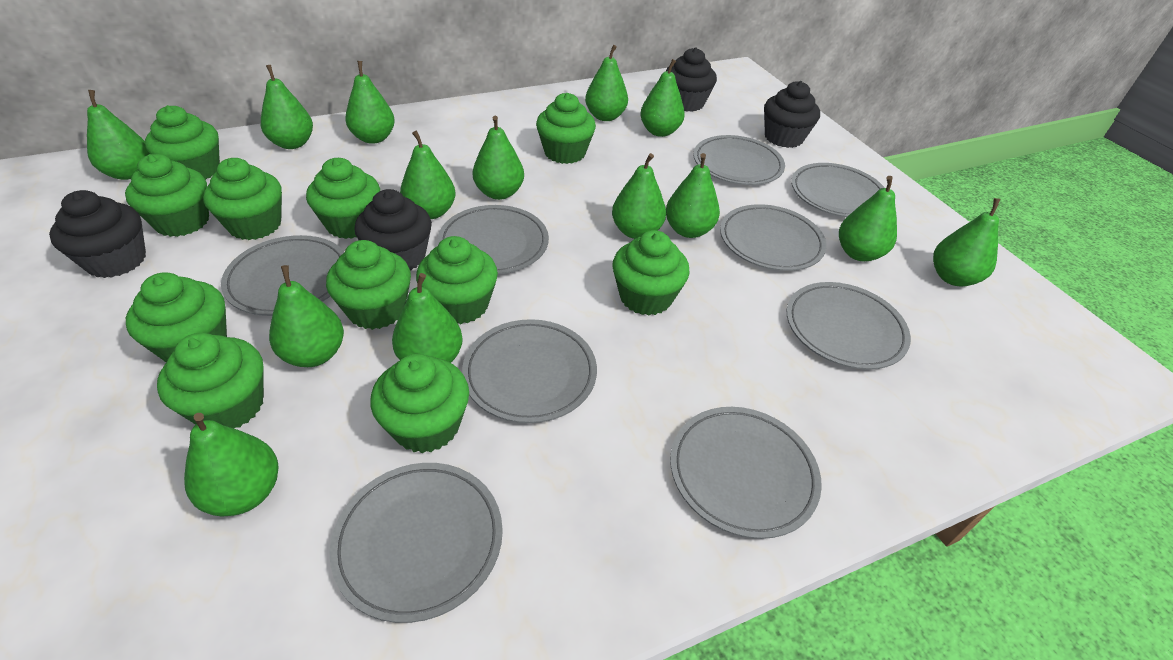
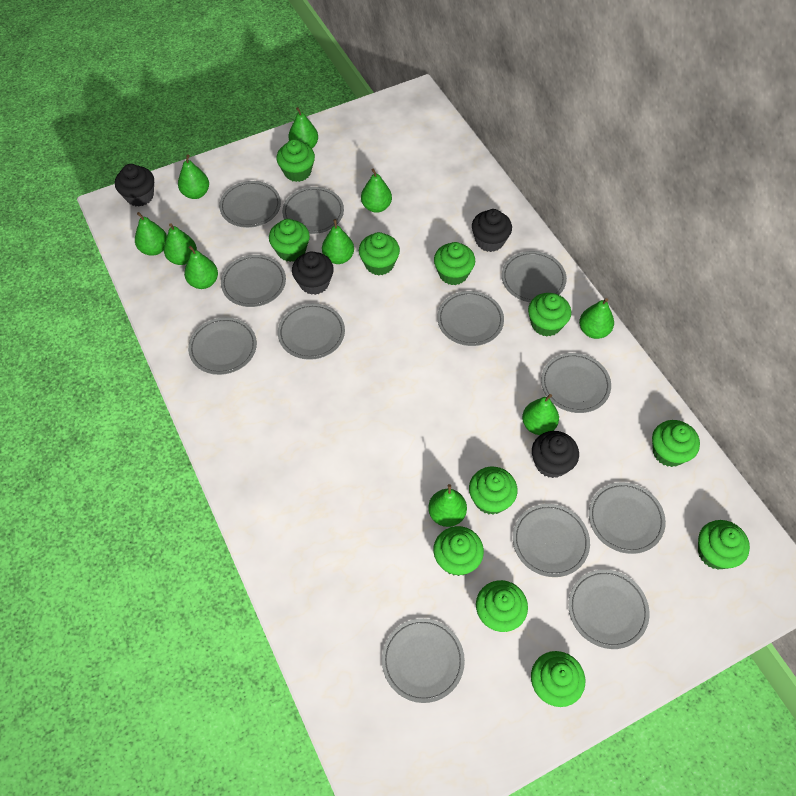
green pear: 14 -> 10
grey plate: 9 -> 12

